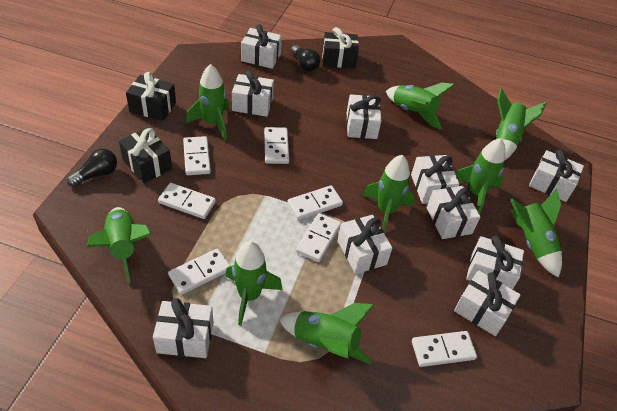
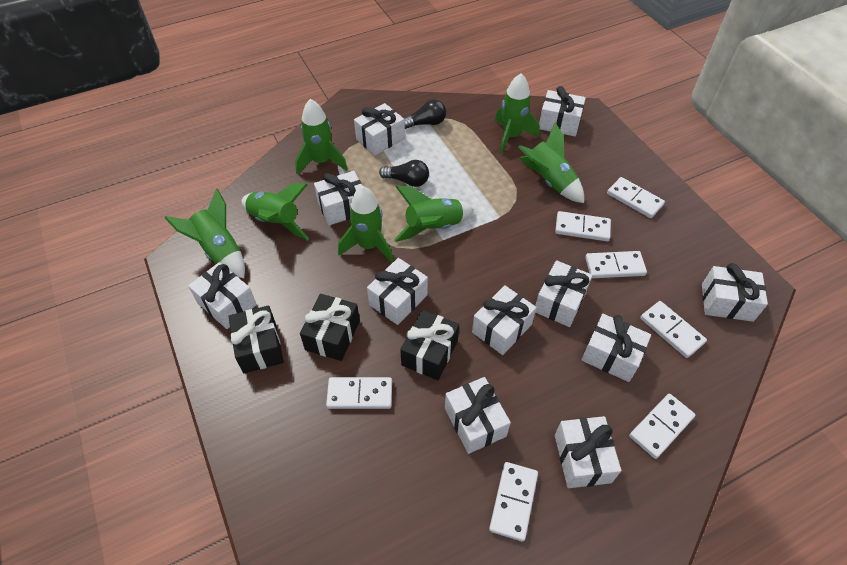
green rocket: 9 -> 7
white gift: 10 -> 11

